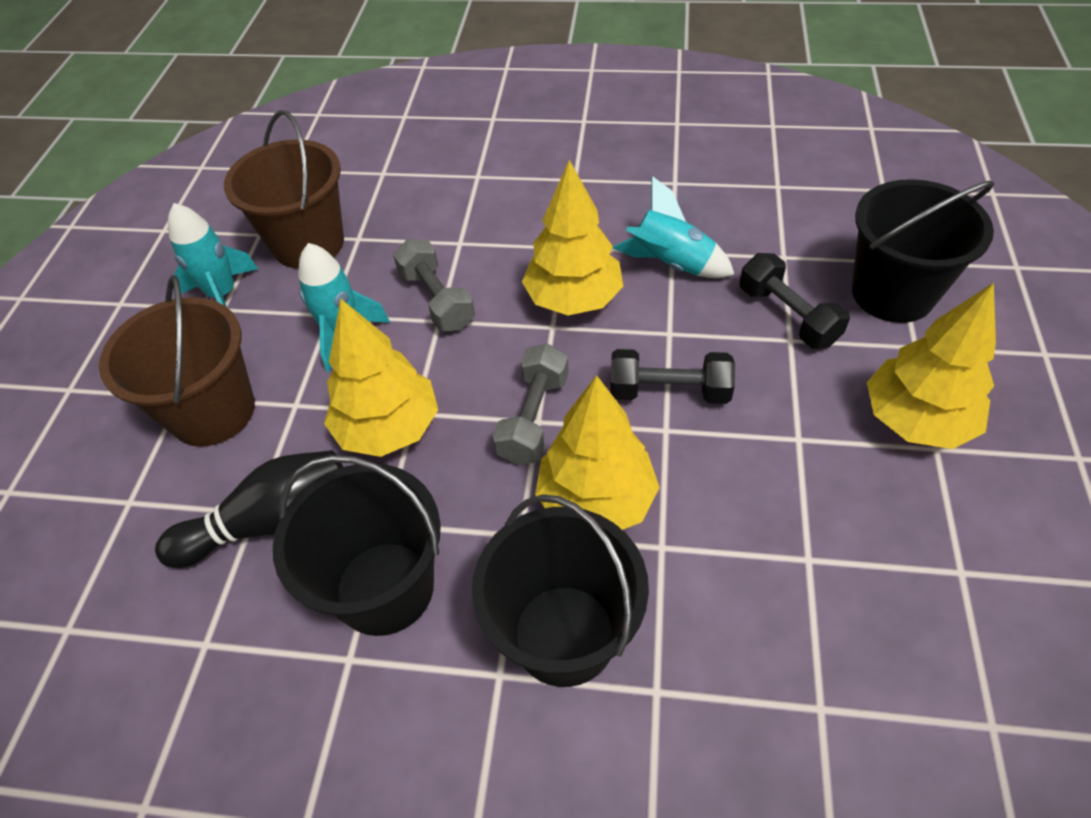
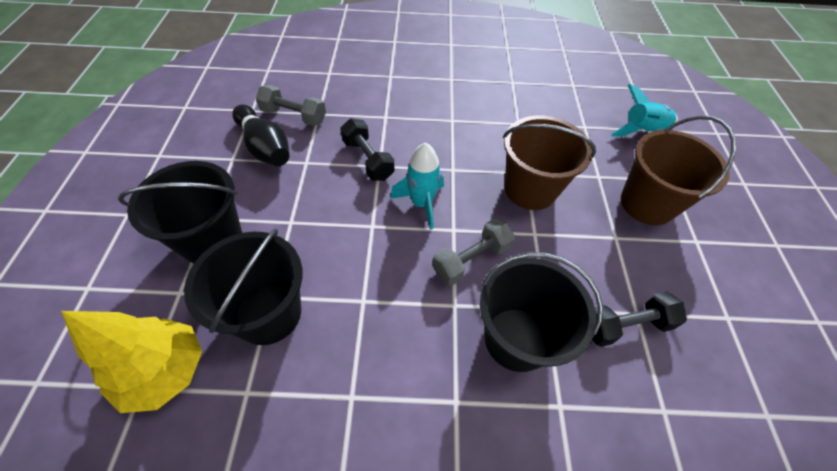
turquoise rocket: 3 -> 2
yellow tree: 4 -> 1

